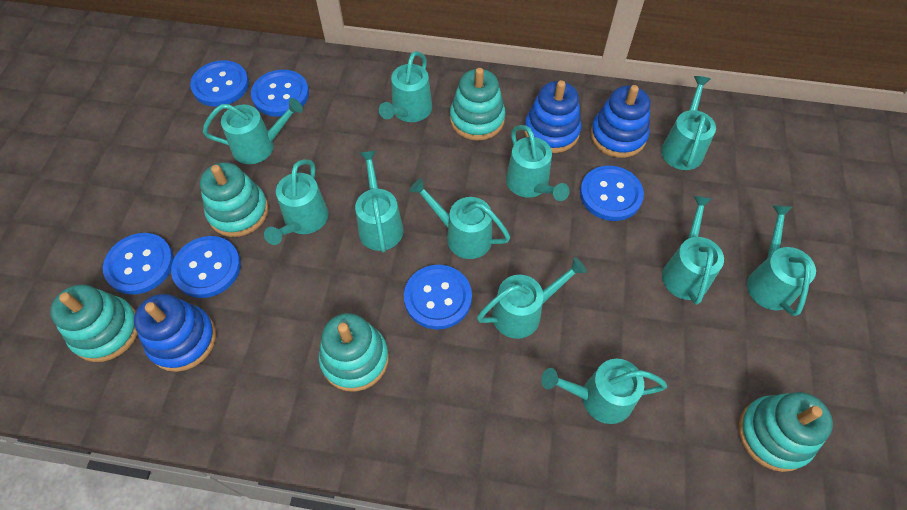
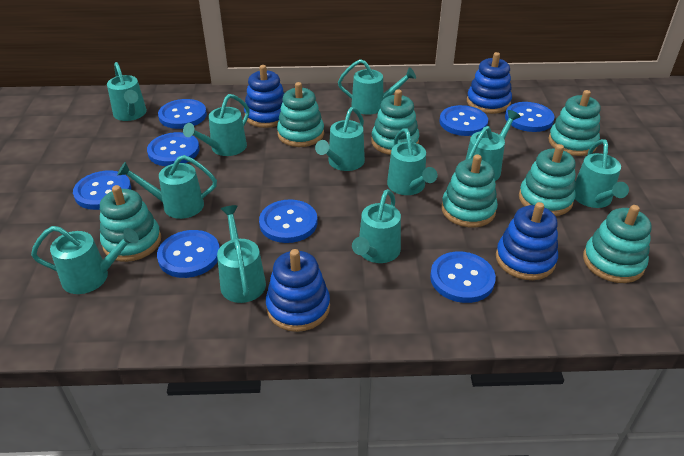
blue button: 6 -> 8
blue stacking toy: 3 -> 4
turquoise stacking toy: 5 -> 7

